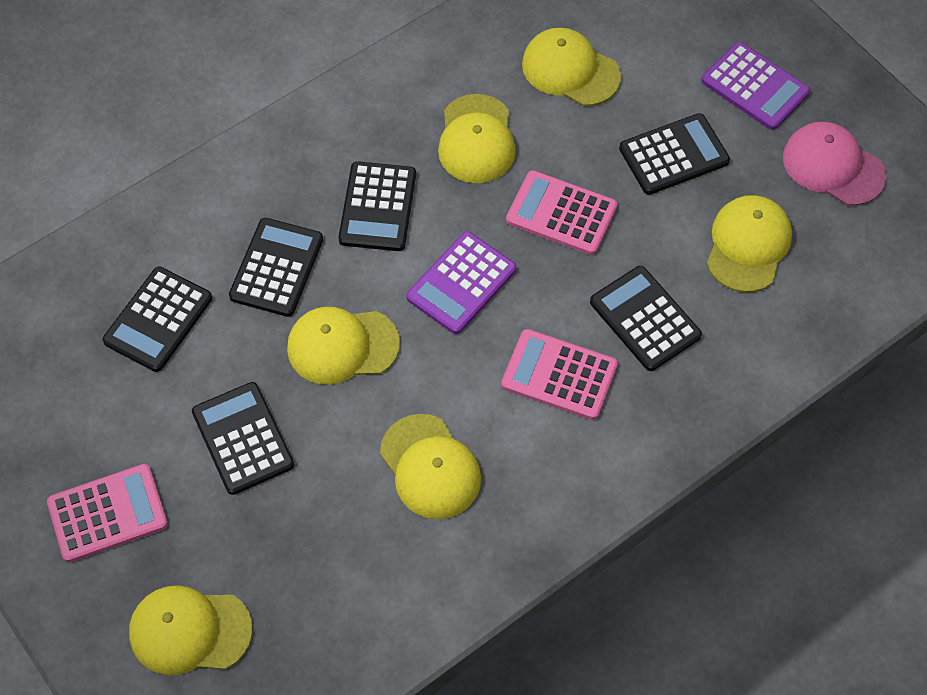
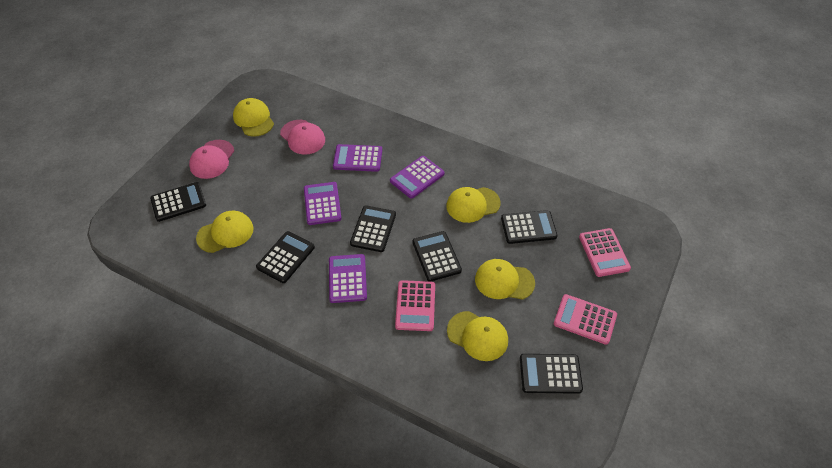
pink cap: 1 -> 2
purple calculator: 2 -> 4
yellow cap: 6 -> 5

